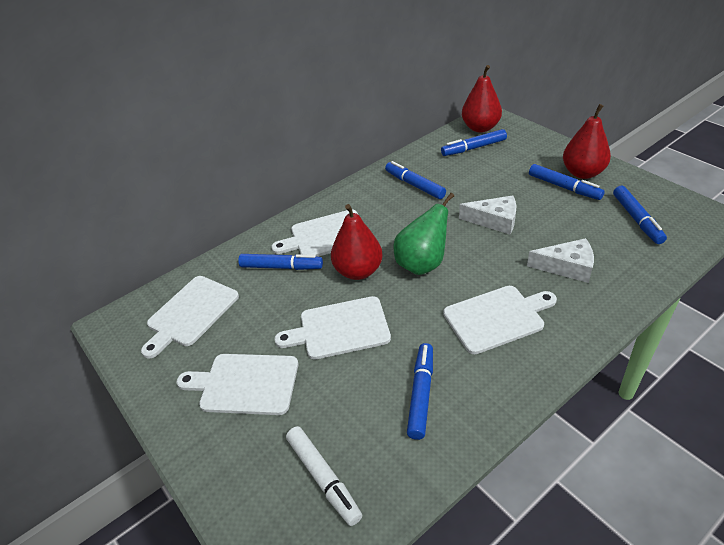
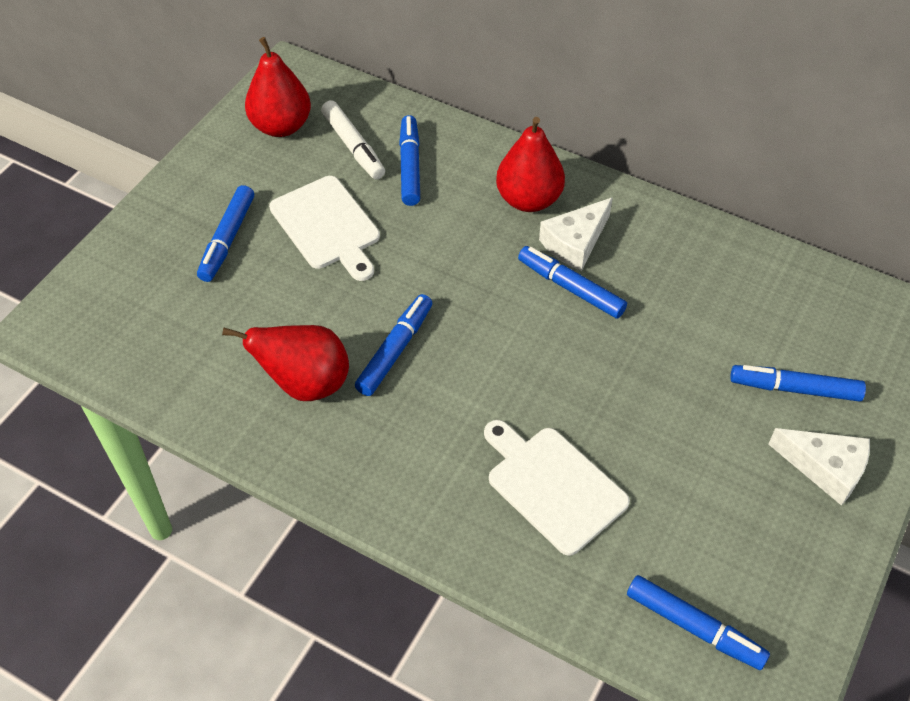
green pear: 1 -> 0
white cutting board: 5 -> 2

